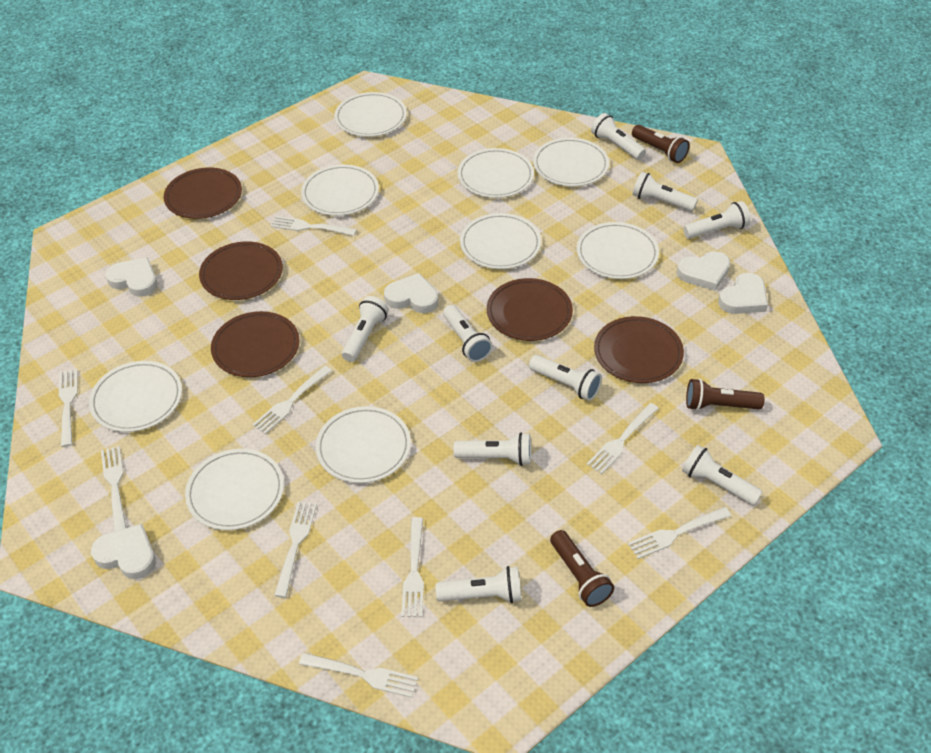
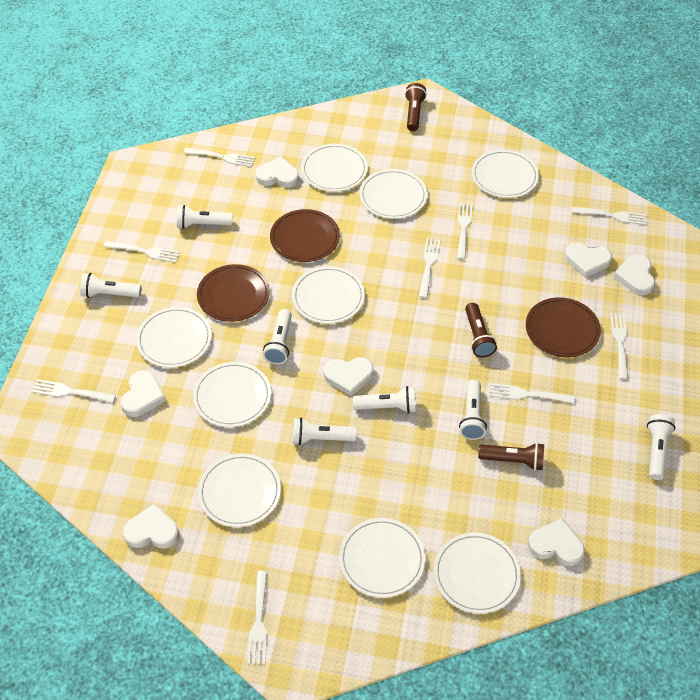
brown plate: 5 -> 3
white flashlight: 9 -> 7
white heart: 5 -> 7

